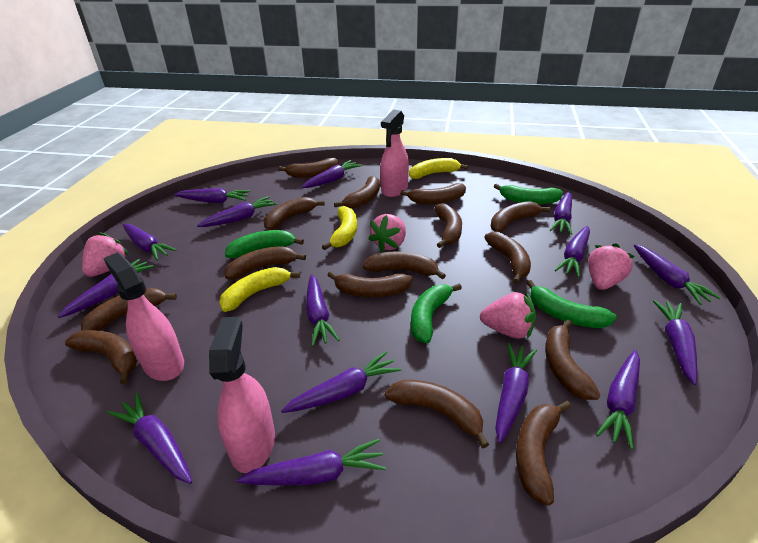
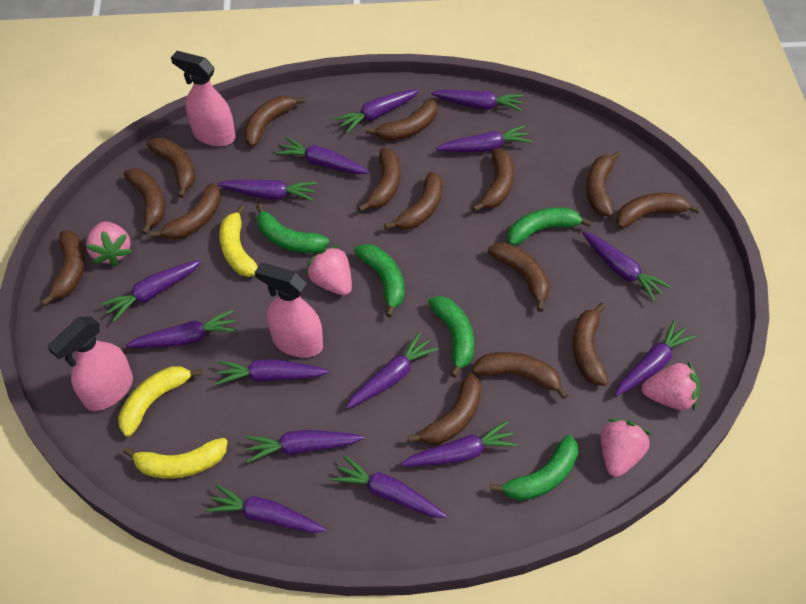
green banana: 4 -> 5

